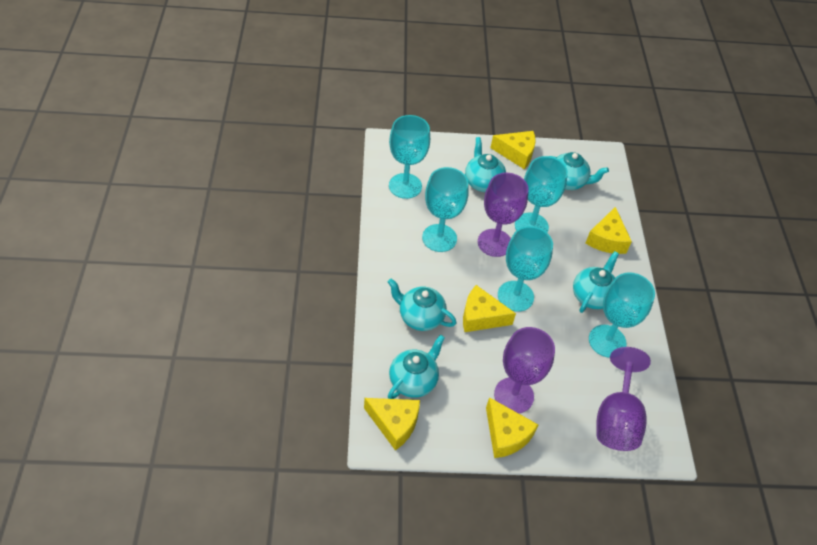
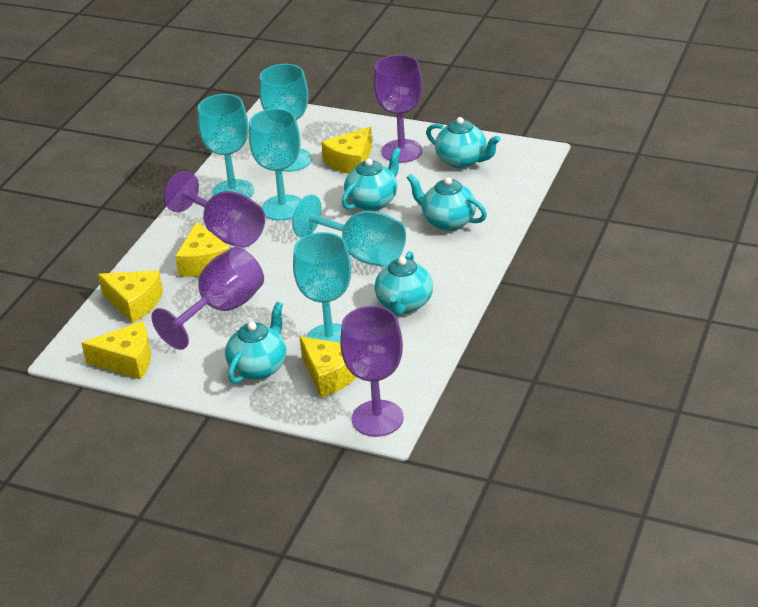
purple goblet: 3 -> 4

